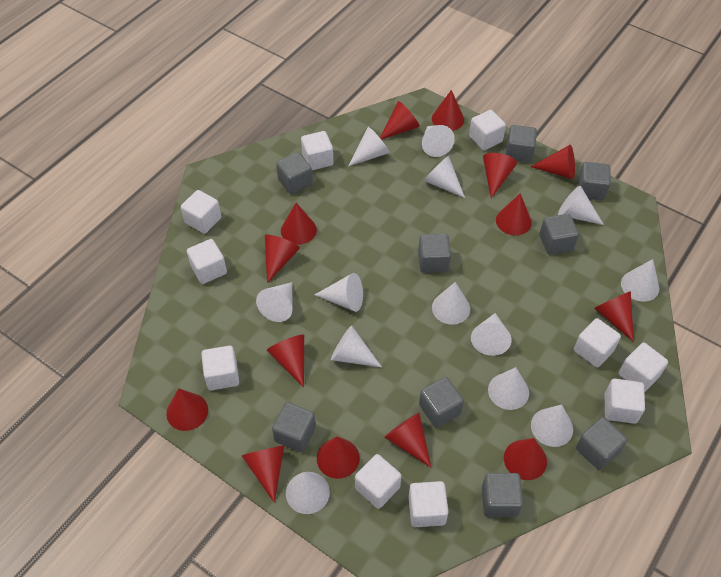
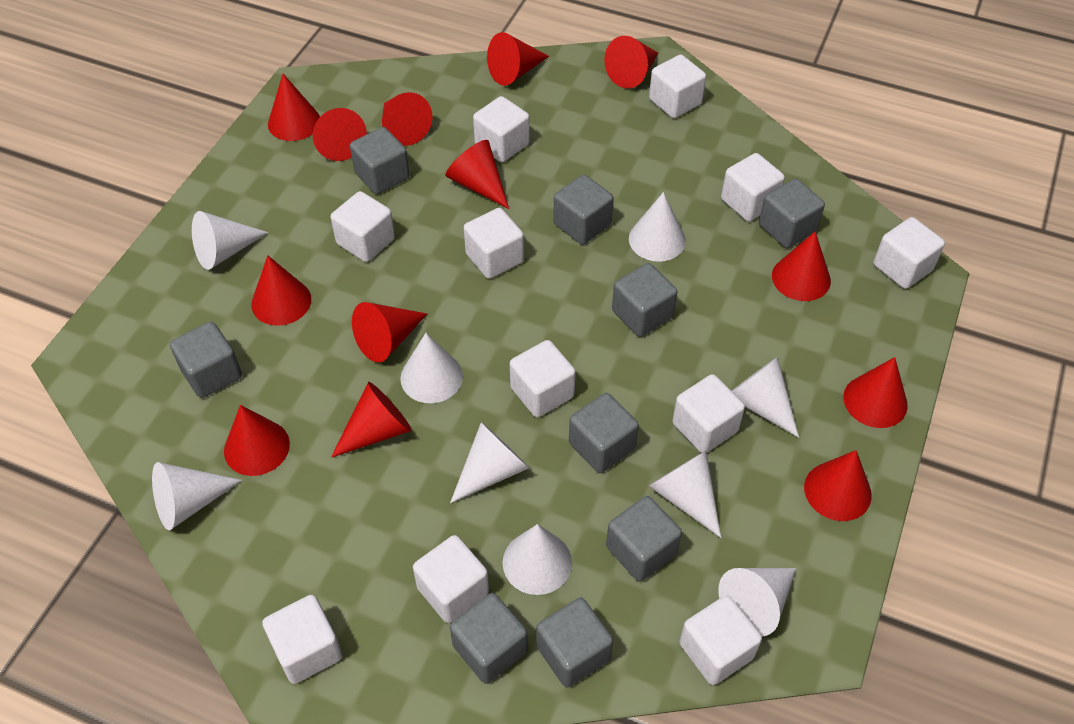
red cone: 14 -> 13
white cone: 13 -> 9
white cube: 10 -> 11

